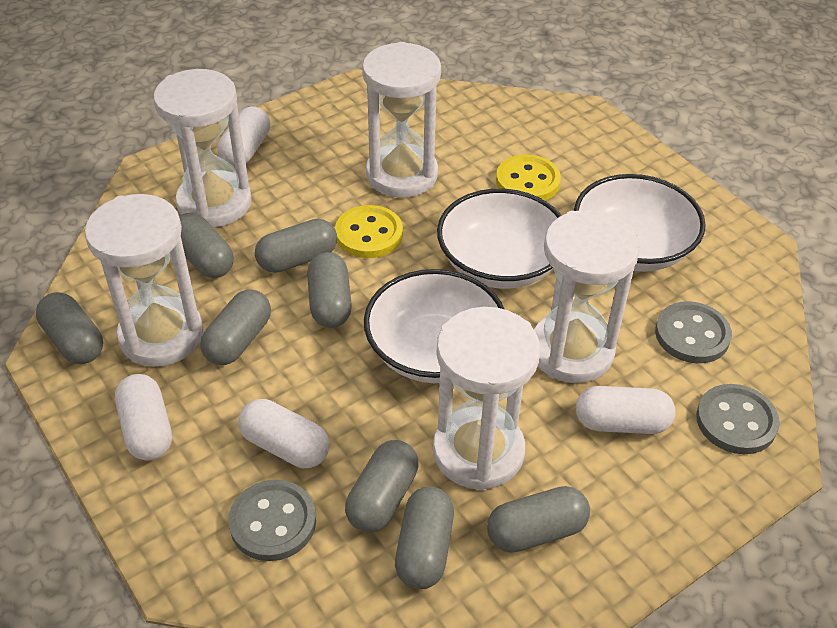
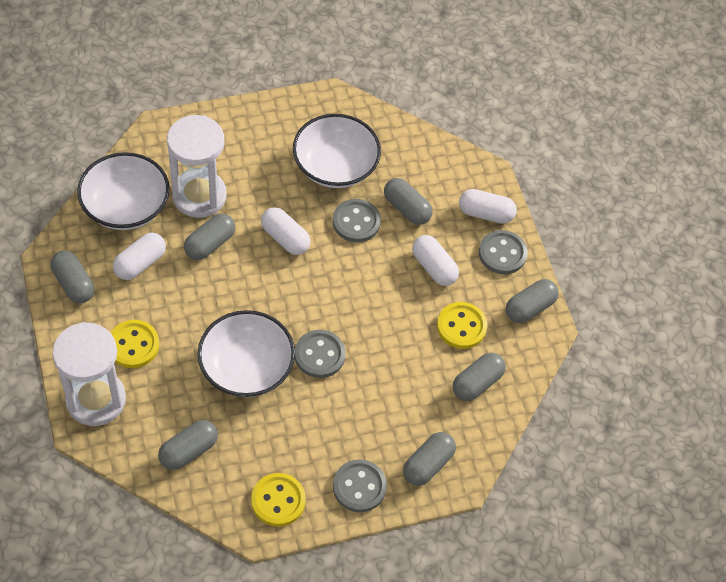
grey button: 3 -> 4
grey capsule: 8 -> 7
white hourglass: 5 -> 2
yellow button: 2 -> 3

